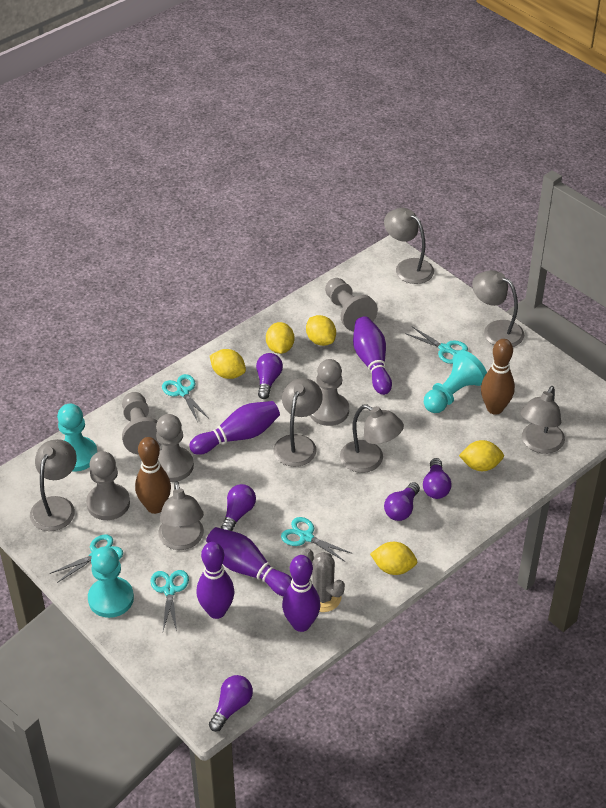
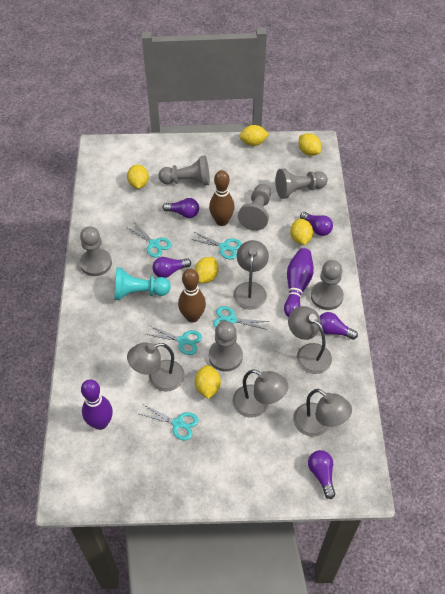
grey cactus: 1 -> 0
grey lamp: 7 -> 5
grey pawn: 5 -> 6
purple bowling pin: 5 -> 2
turquoise pawn: 3 -> 1
yellow lemon: 5 -> 6

